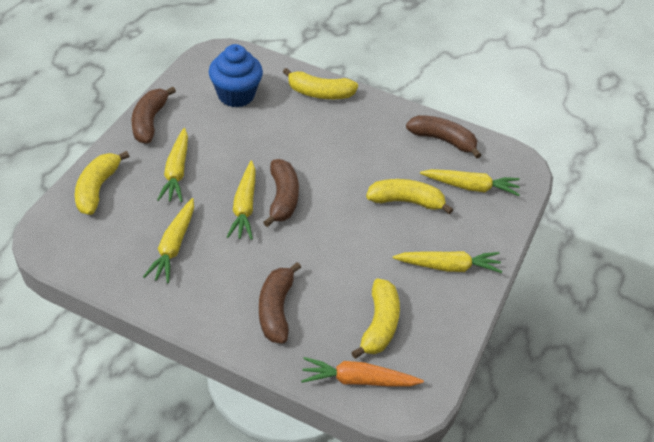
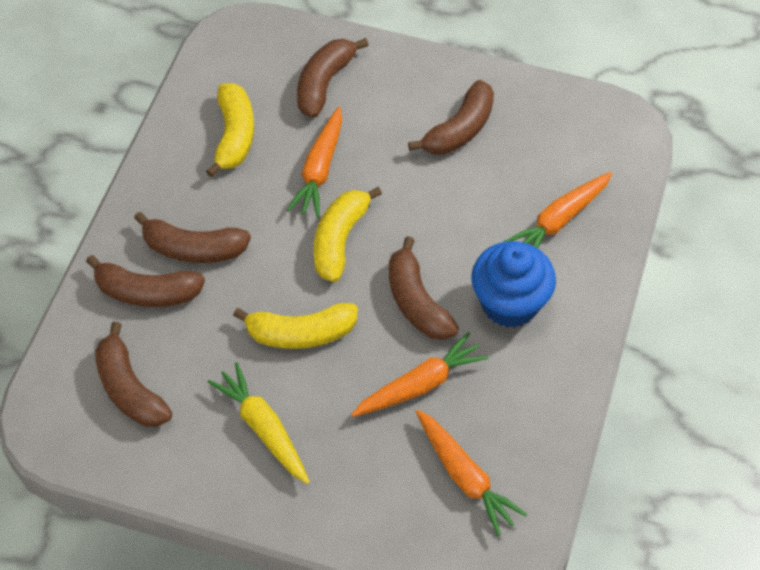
brown banana: 4 -> 6
orange carrot: 1 -> 4
yellow banana: 4 -> 3
yellow carrot: 5 -> 1

